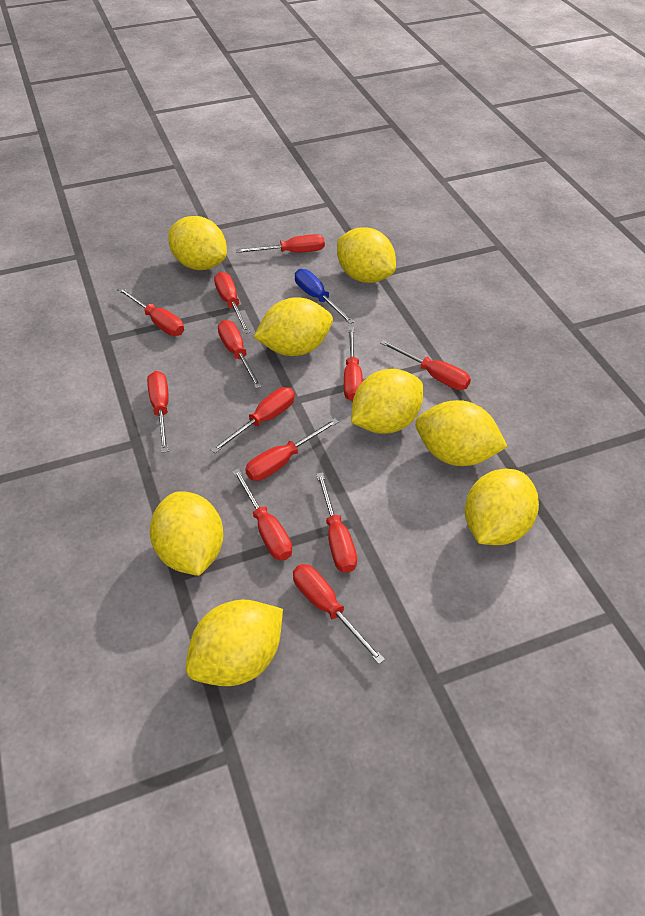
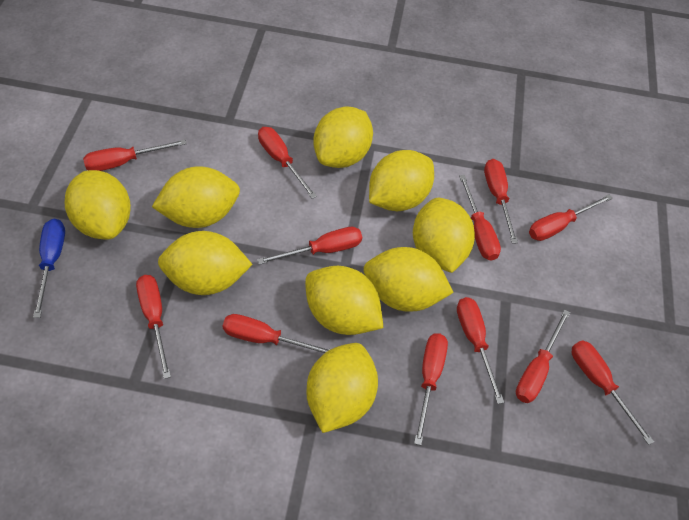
yellow lemon: 8 -> 9

